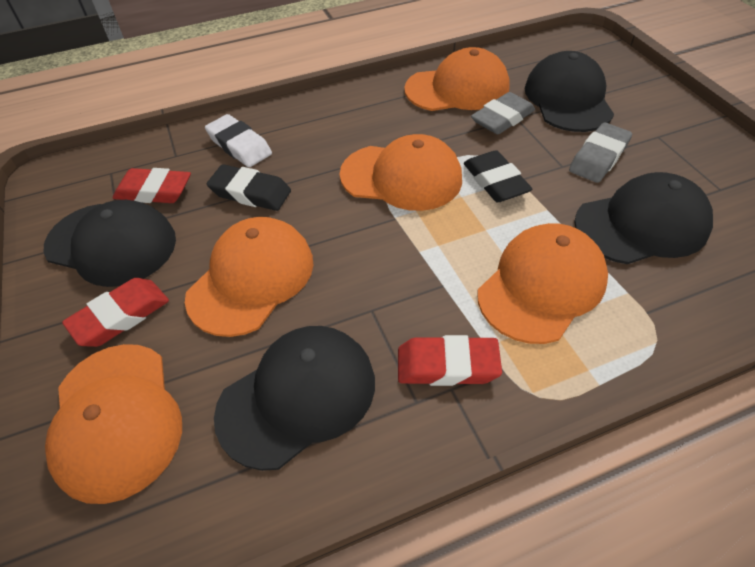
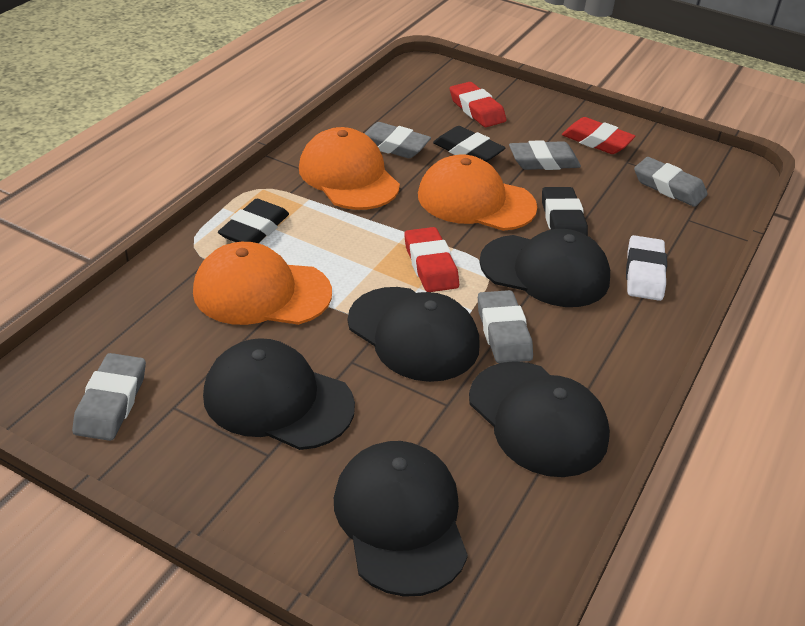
black cap: 4 -> 5
black eraser: 2 -> 3
grey eraser: 2 -> 5
orange cap: 5 -> 3

